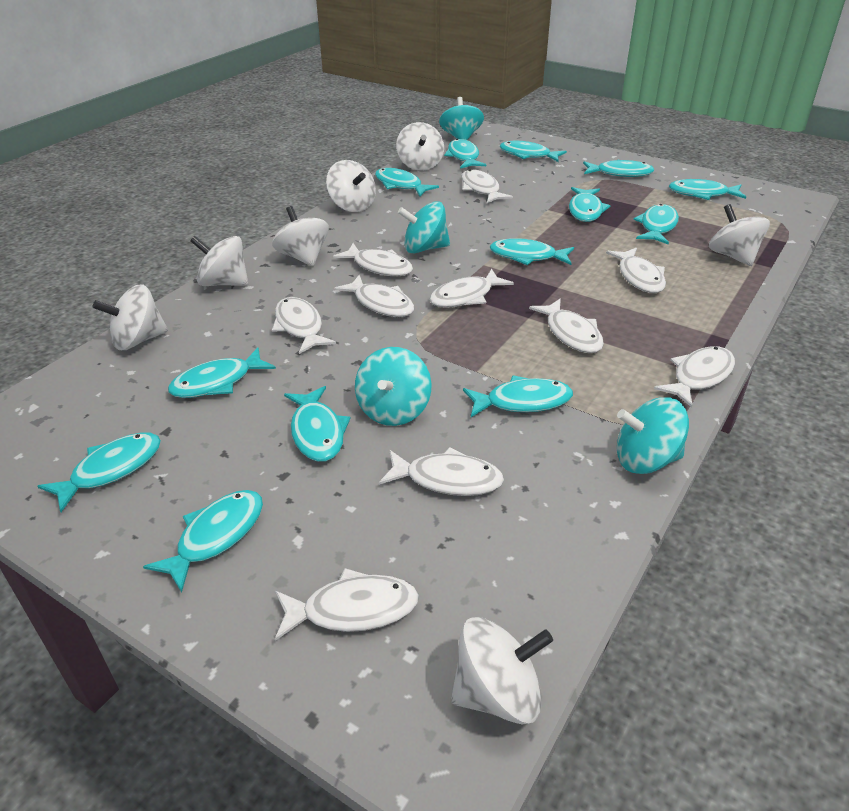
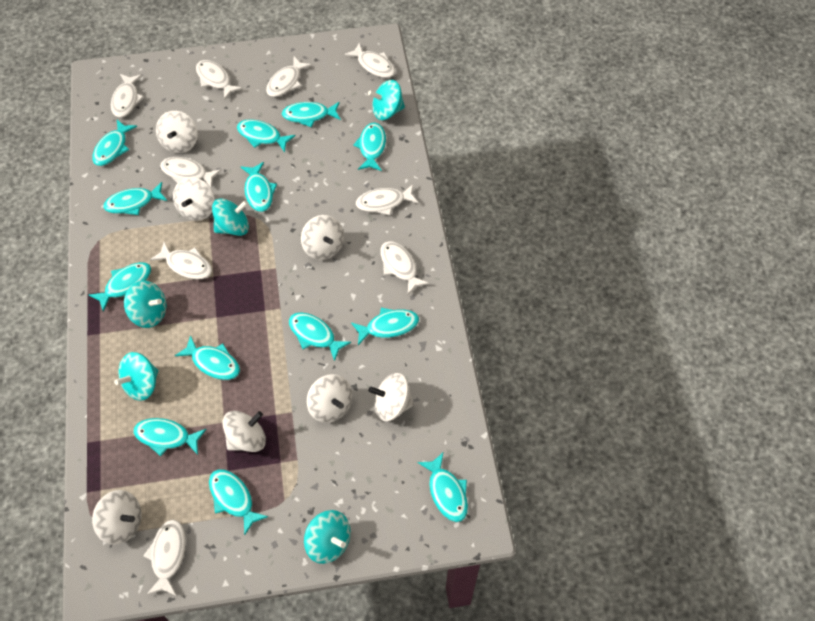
turquoise spinning top: 4 -> 5
white fish: 10 -> 9

